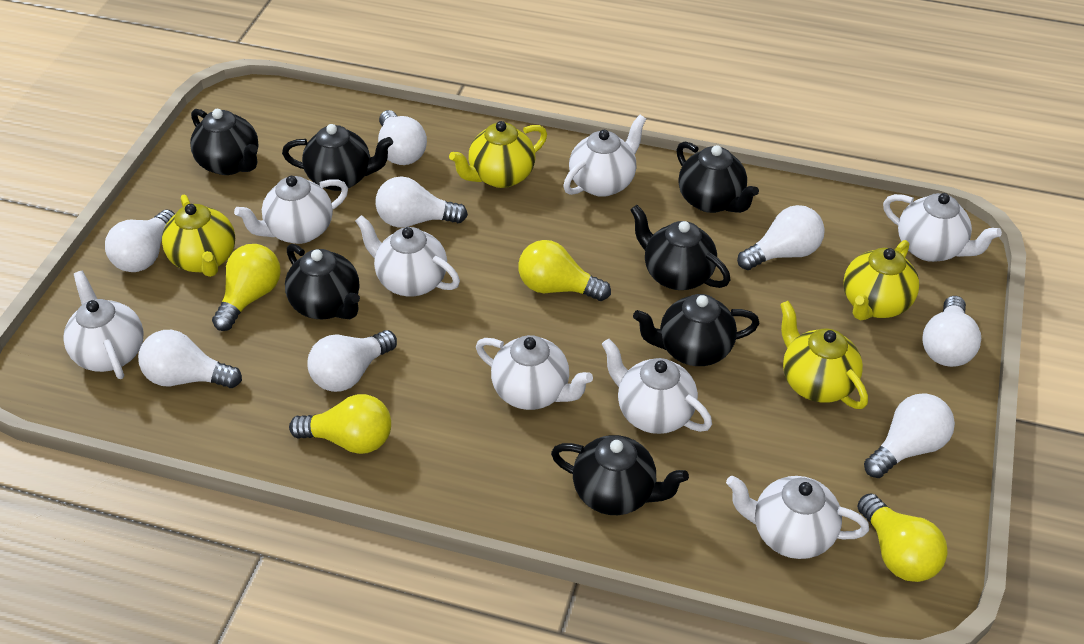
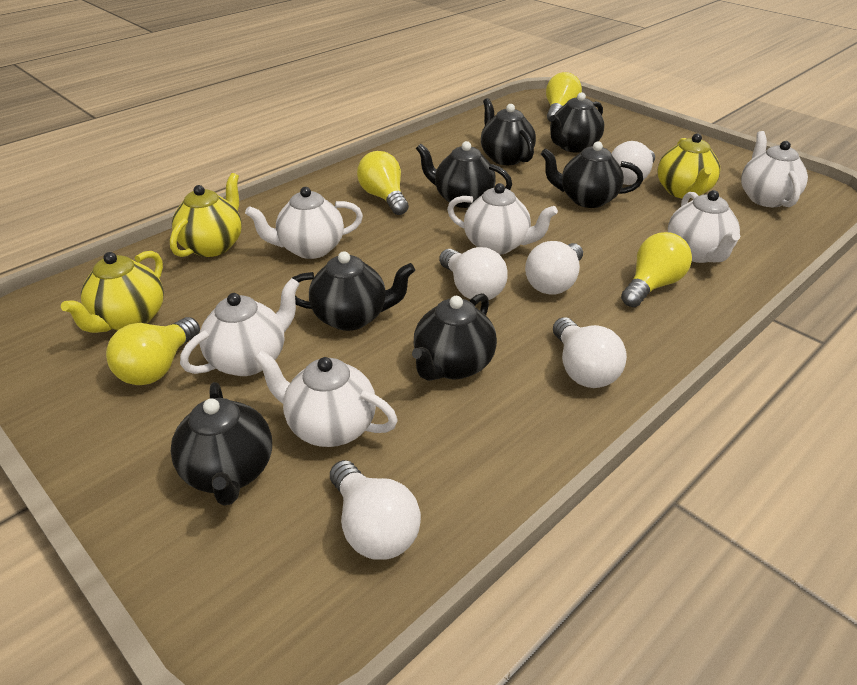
white light bulb: 8 -> 5
white teapot: 8 -> 6
yellow teapot: 4 -> 3

